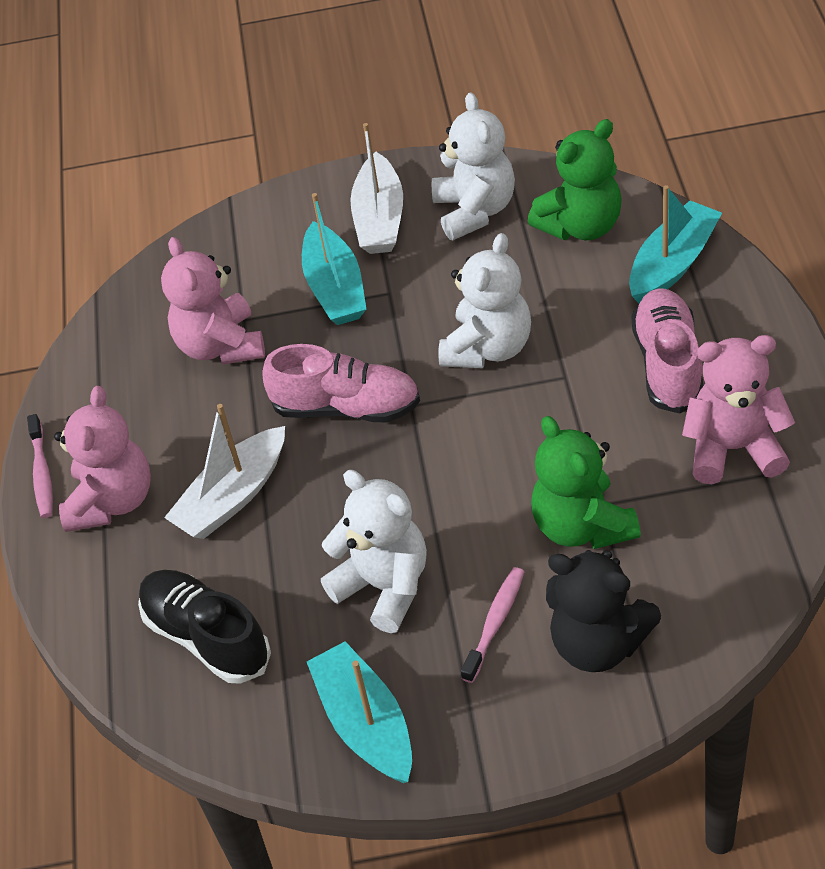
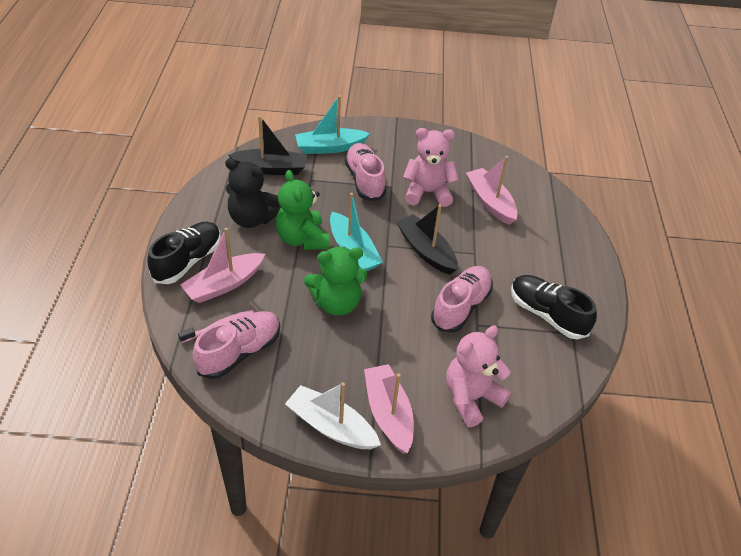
black boat: 0 -> 2
black shoe: 1 -> 2
pink boat: 0 -> 3
pink shoe: 2 -> 3
pink teddy bear: 3 -> 2
pink toothbrush: 2 -> 1
turquoise boat: 3 -> 2
white boat: 2 -> 1
white teddy bear: 3 -> 0

